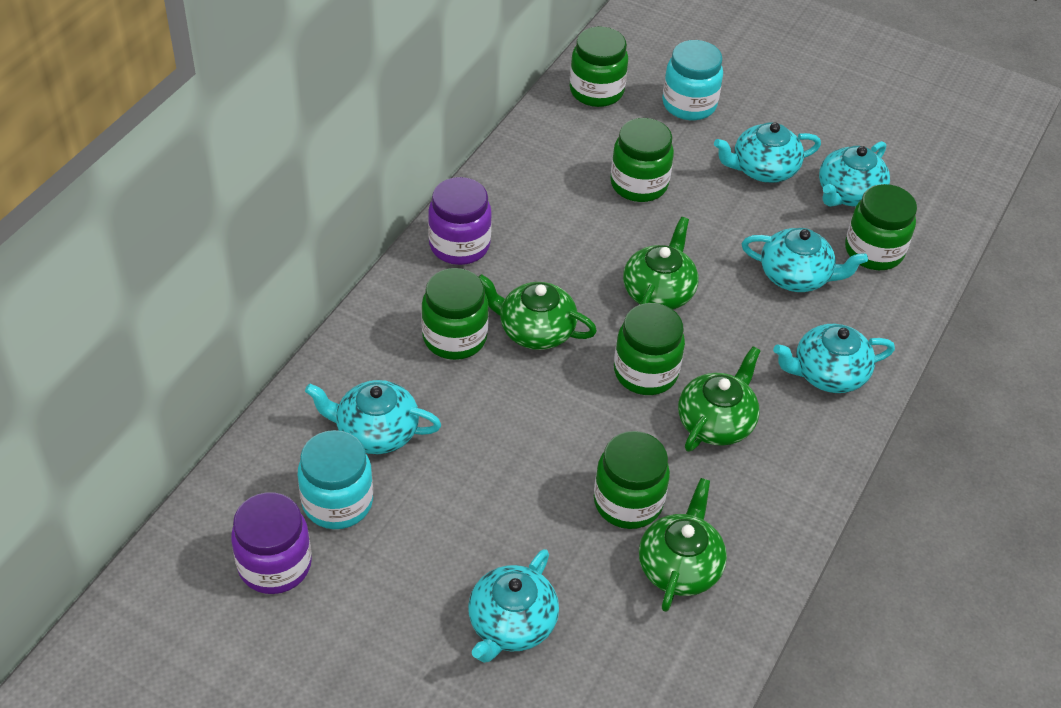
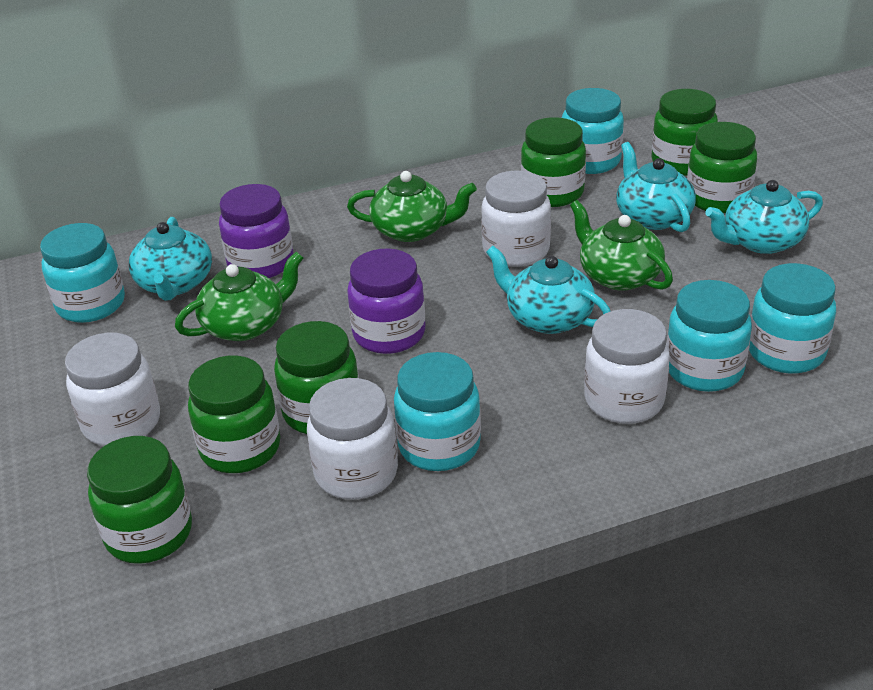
green teapot: 4 -> 3
turquoise jar: 2 -> 5
turquoise teapot: 6 -> 4
white jar: 0 -> 4

